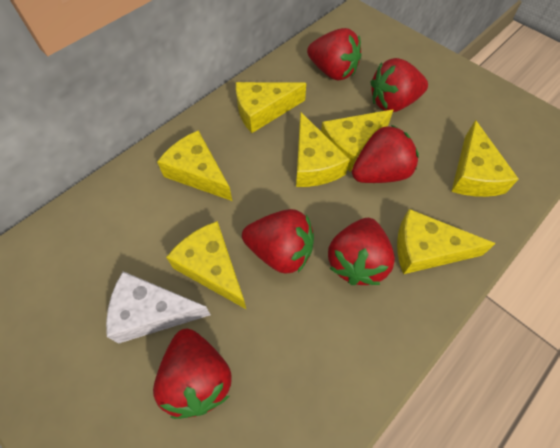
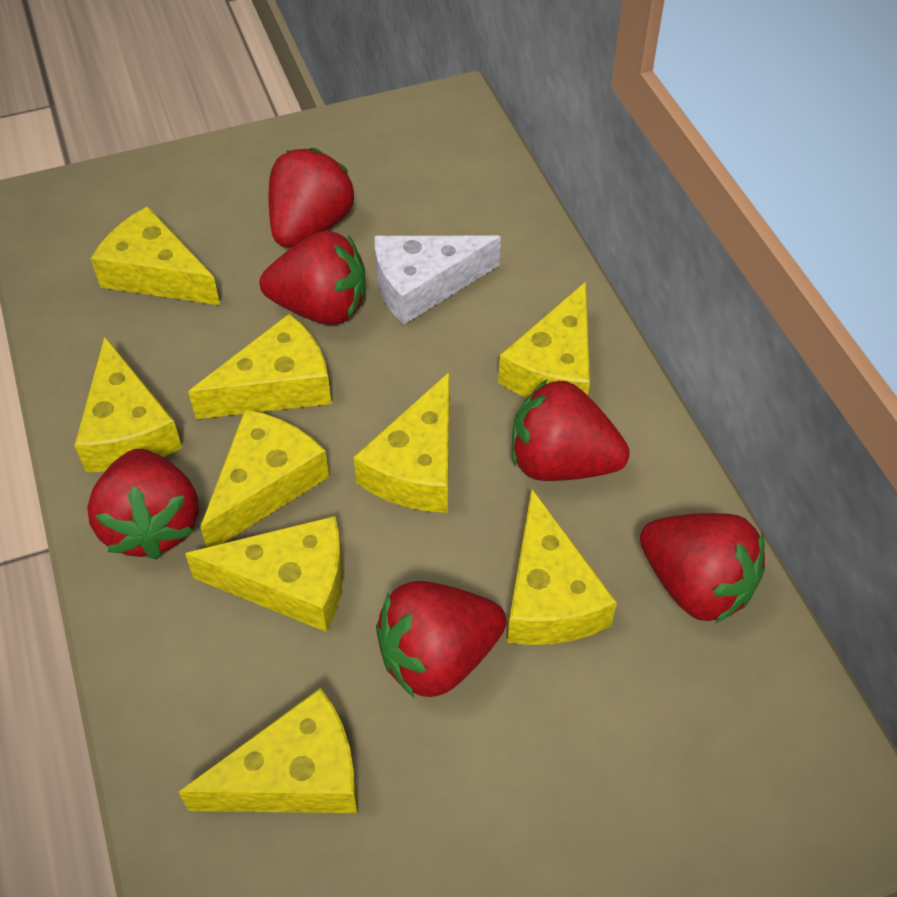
yellow cheese: 7 -> 9

